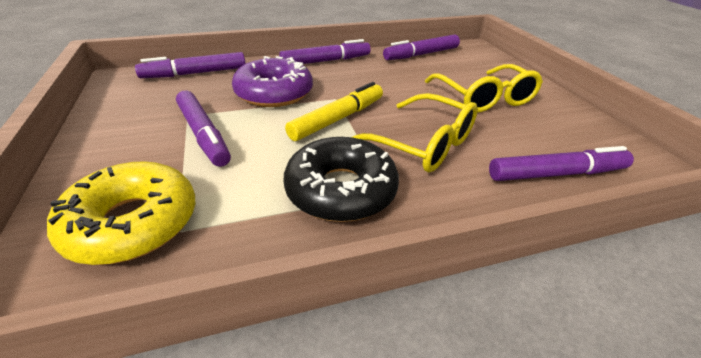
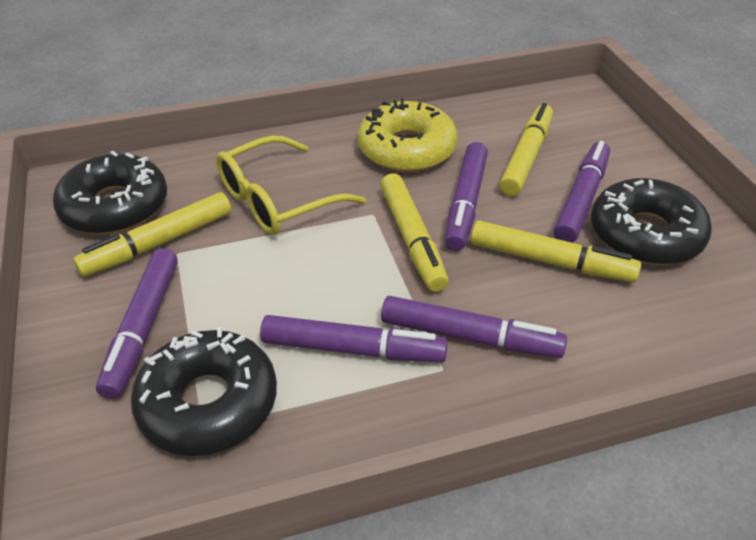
black donut: 1 -> 3
purple donut: 1 -> 0
yellow glasses: 2 -> 1
yellow marker: 1 -> 4

